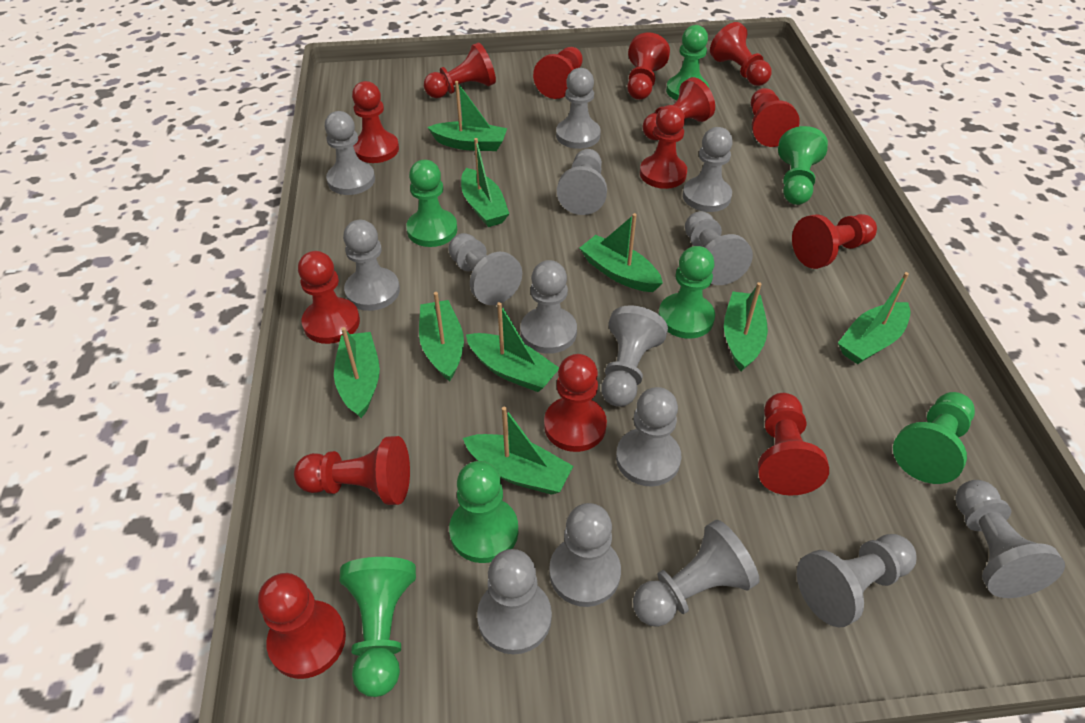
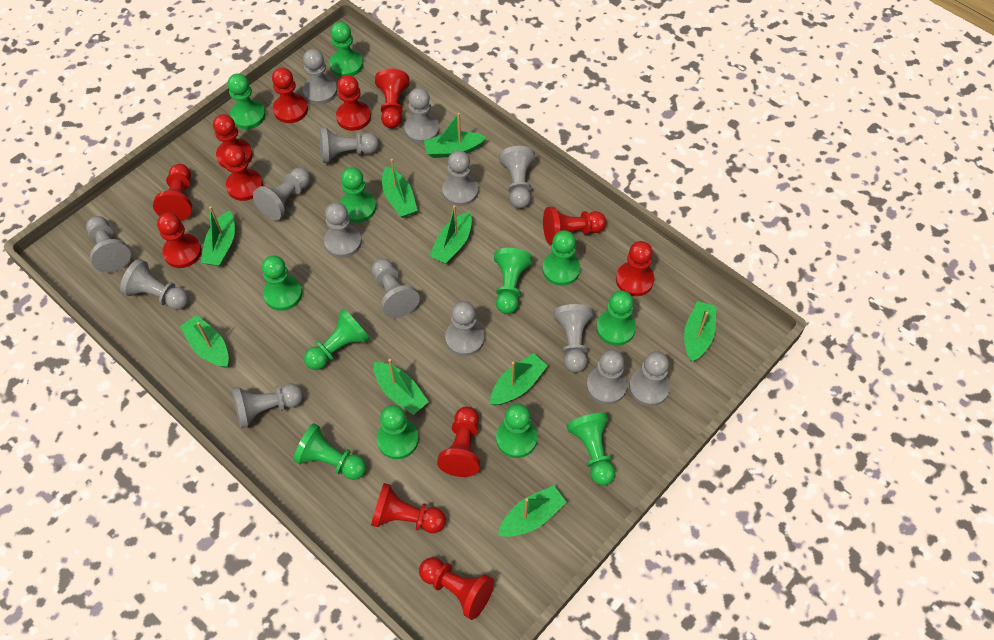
green pawn: 7 -> 12
red pawn: 14 -> 12

